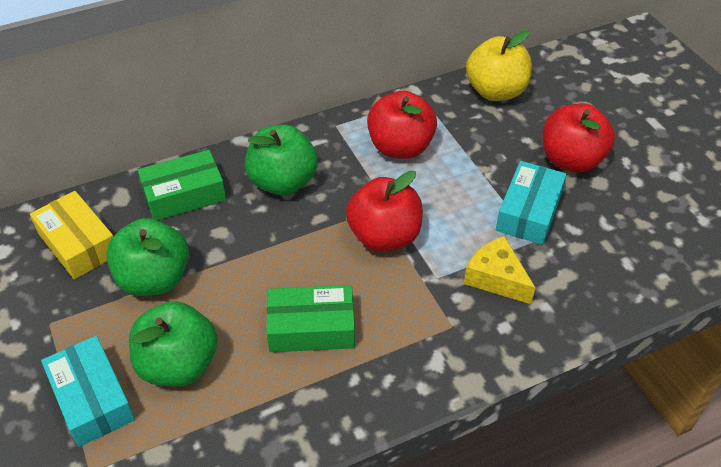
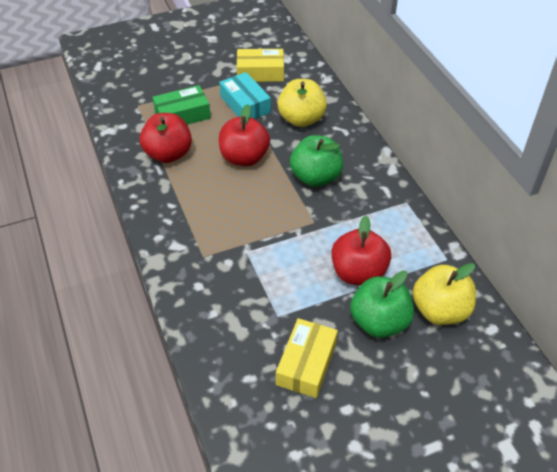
green apple: 3 -> 2
green box: 2 -> 1
turquoise box: 2 -> 1
yellow apple: 1 -> 2
yellow box: 1 -> 2
yellow cheese: 1 -> 0

